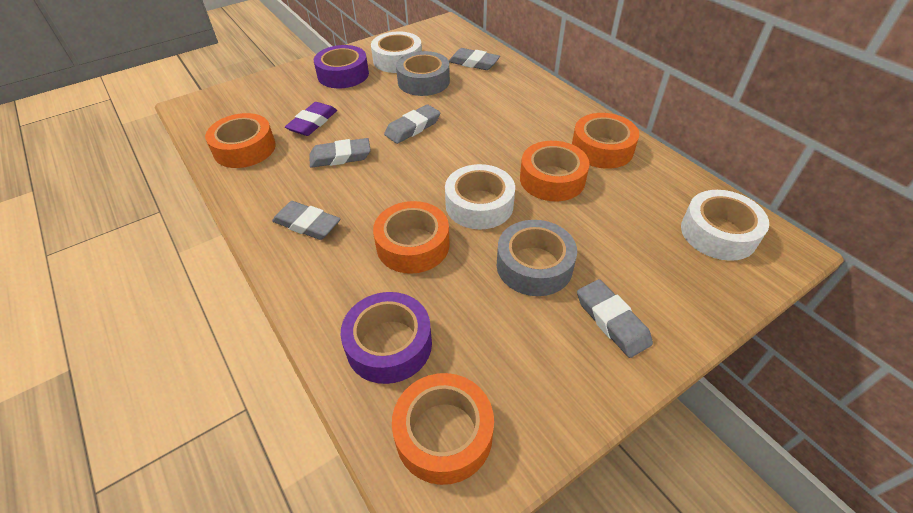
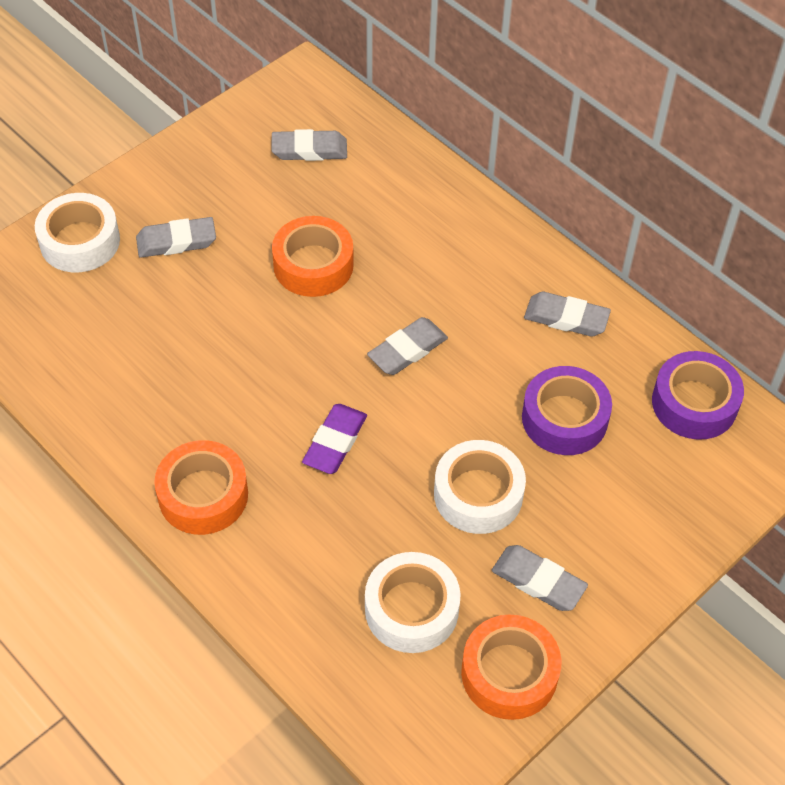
grey tape: 2 -> 0
orange tape: 5 -> 3

